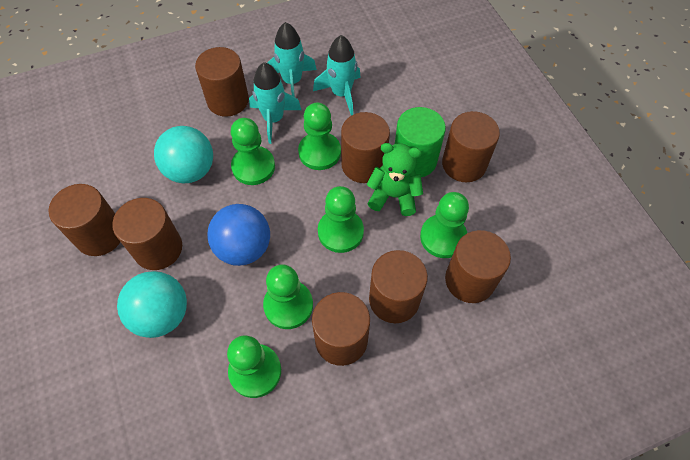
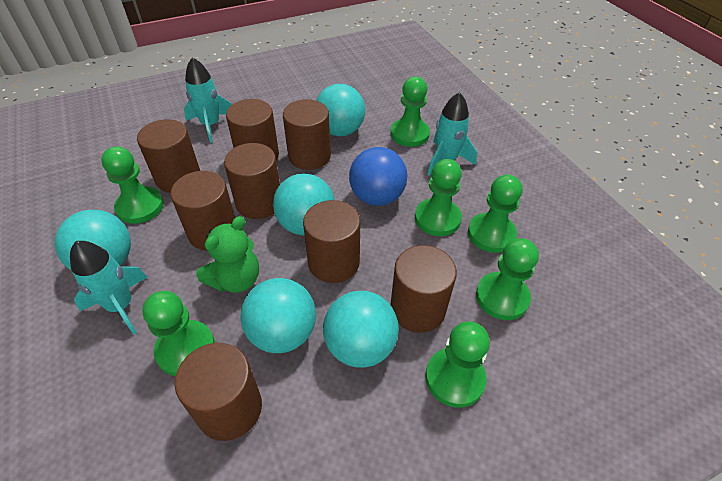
green cylinder: 1 -> 0
green pawn: 6 -> 7
turquoise ball: 2 -> 5

